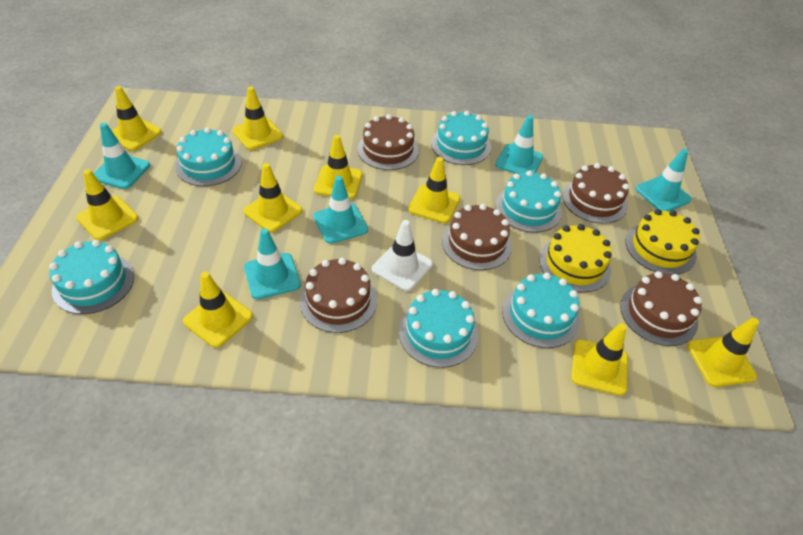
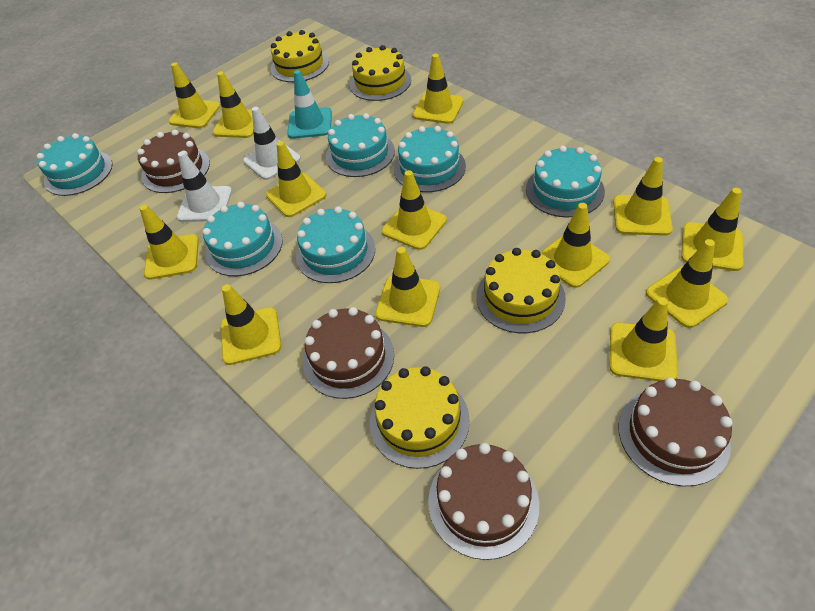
brown cake: 5 -> 4
turquoise traffic cone: 5 -> 1
white traffic cone: 1 -> 2
yellow cake: 2 -> 4
yellow traffic cone: 9 -> 13

